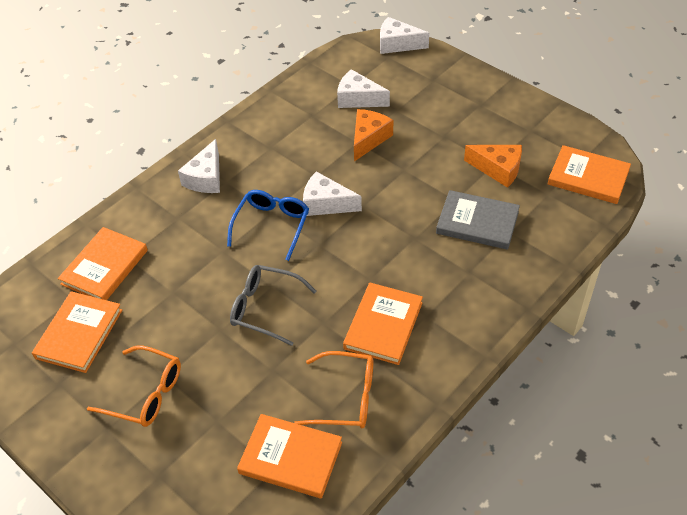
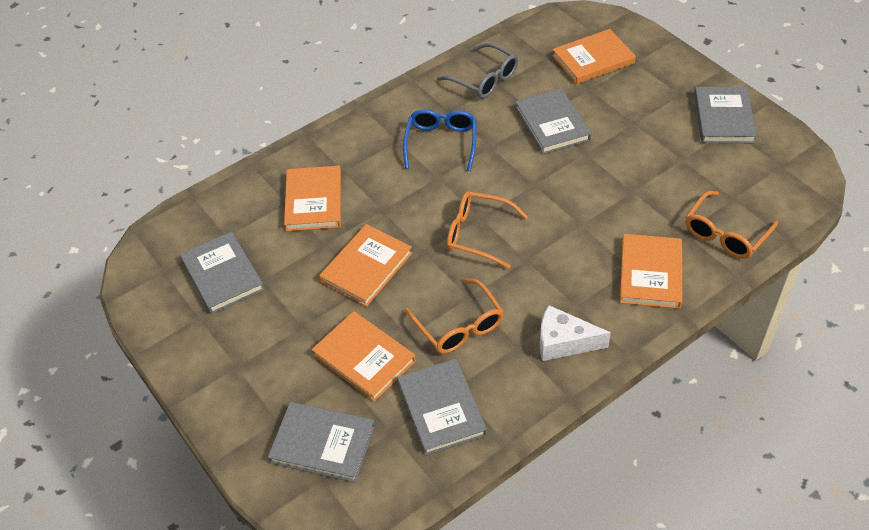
grey book: 1 -> 5
orange cheese: 2 -> 0
orange glasses: 2 -> 3
white cheese: 4 -> 1

